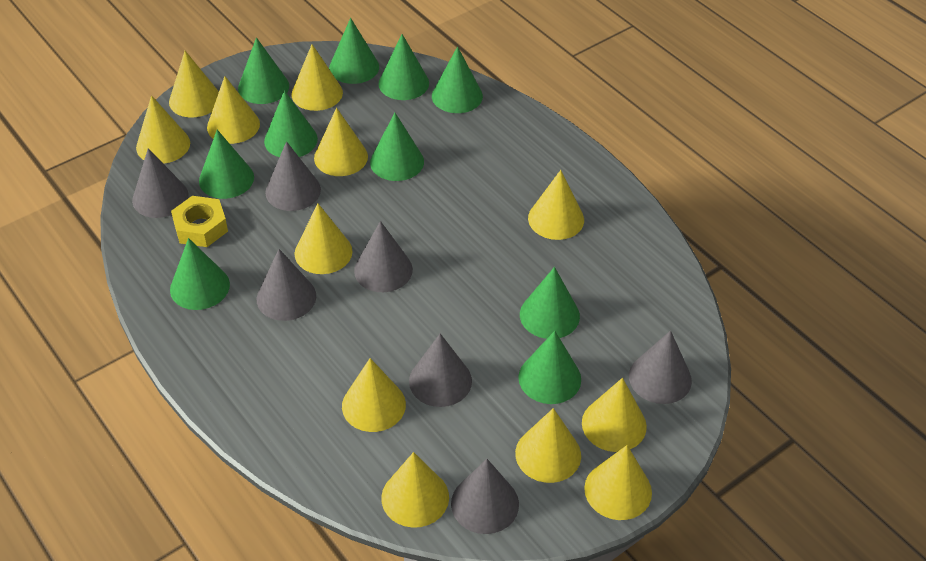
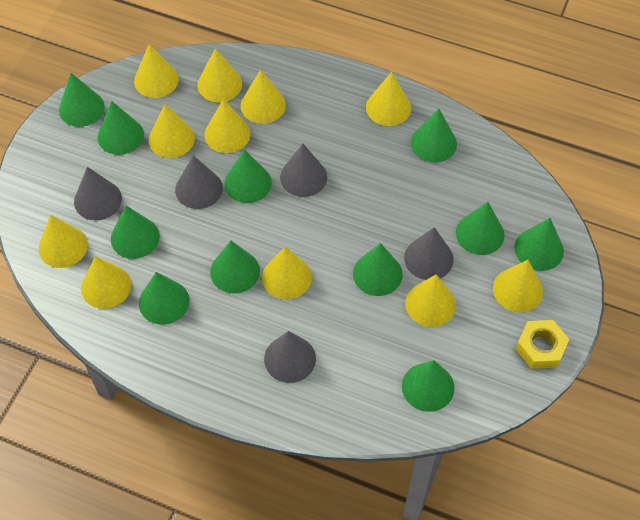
green cone: 10 -> 11
grey cone: 7 -> 5
yellow cone: 12 -> 11

